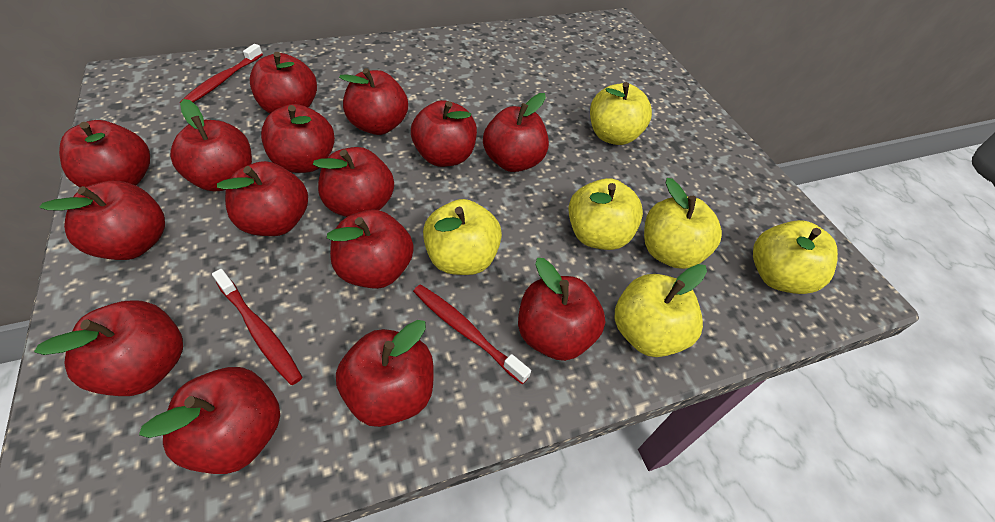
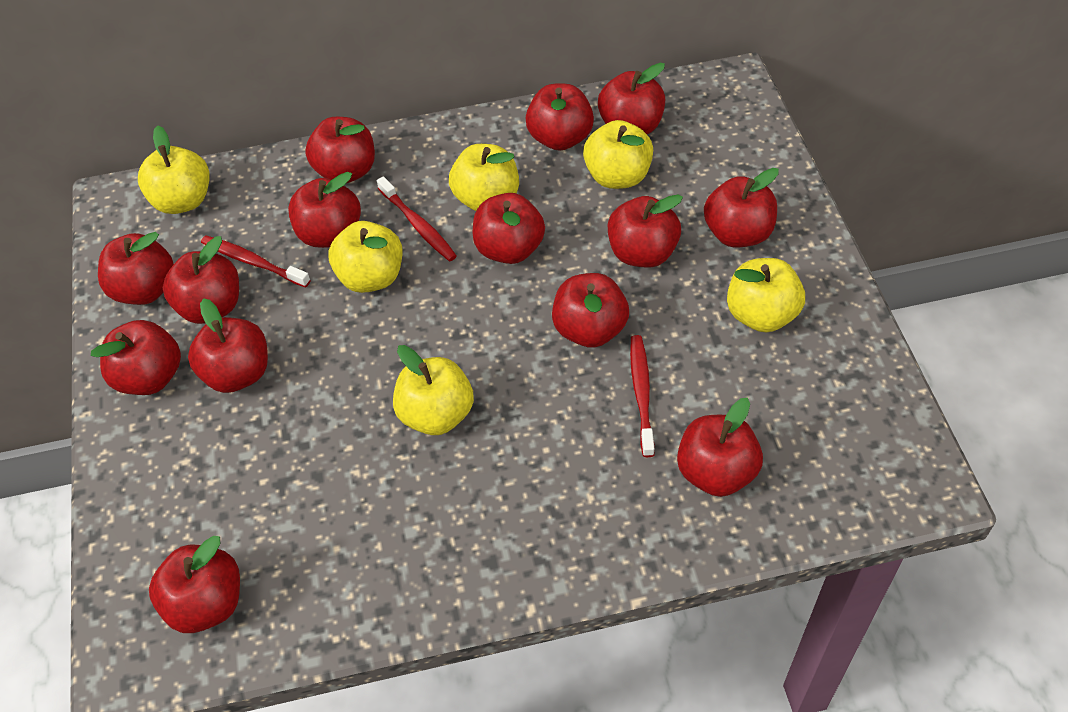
red apple: 15 -> 14

